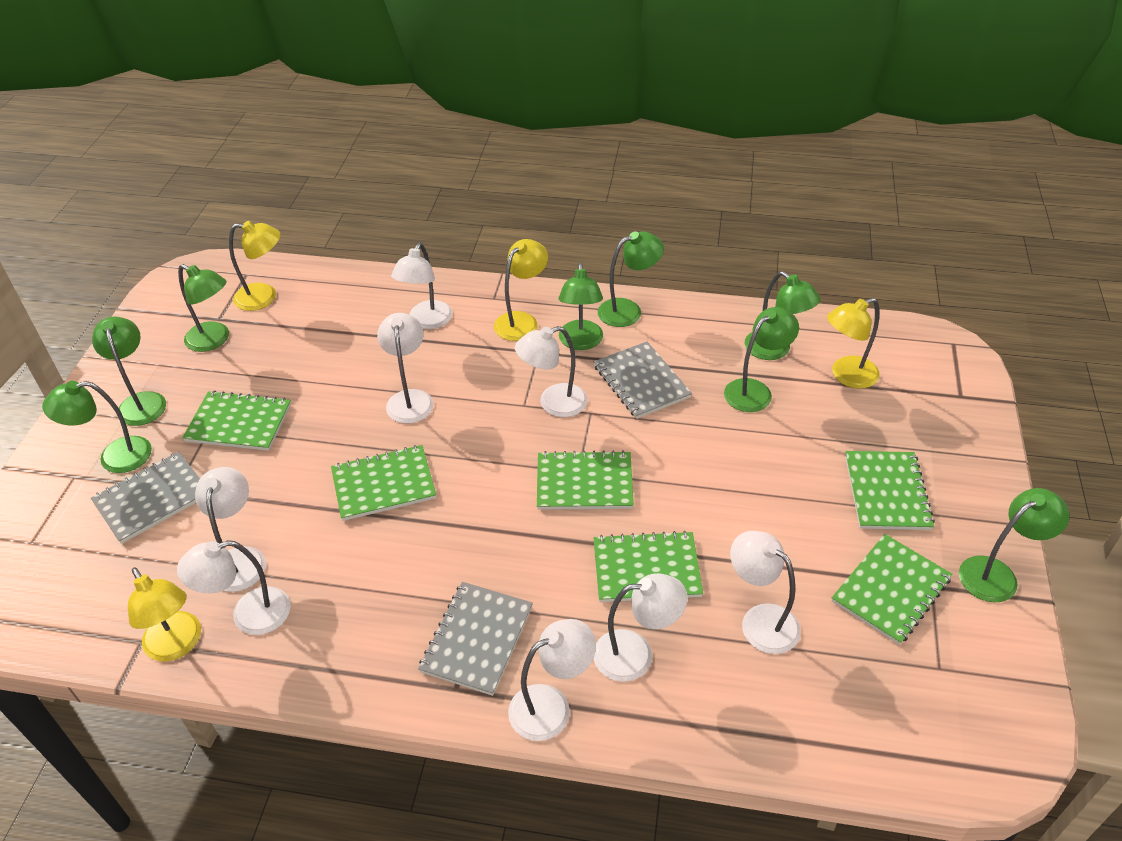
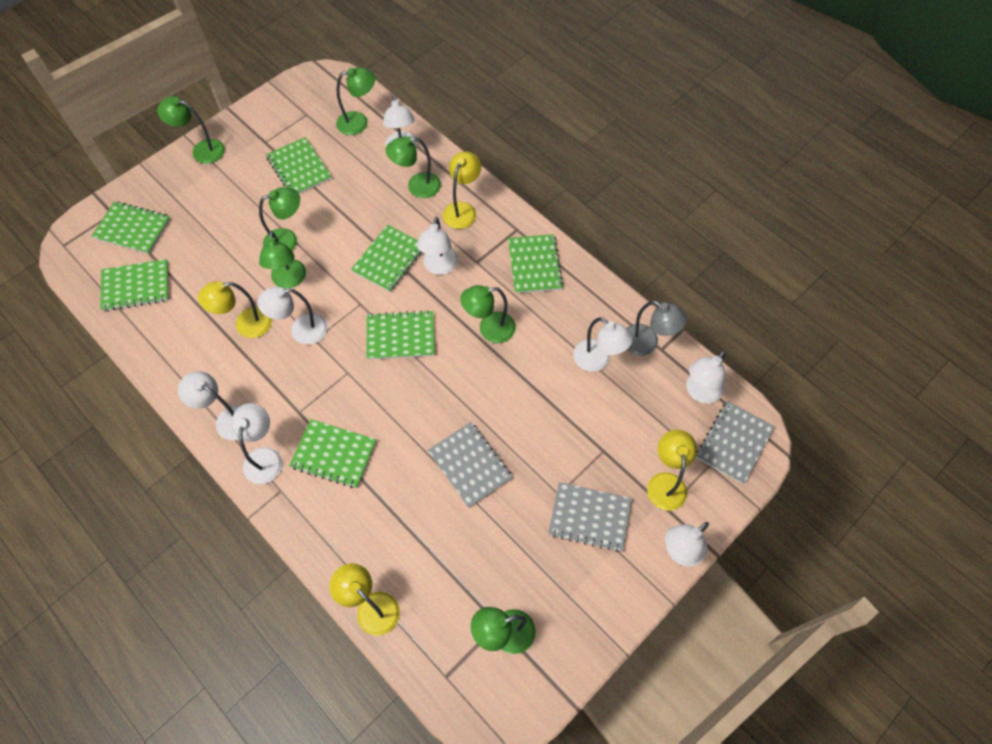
green lamp: 8 -> 7
green notebook: 6 -> 7
grey lamp: 0 -> 1

